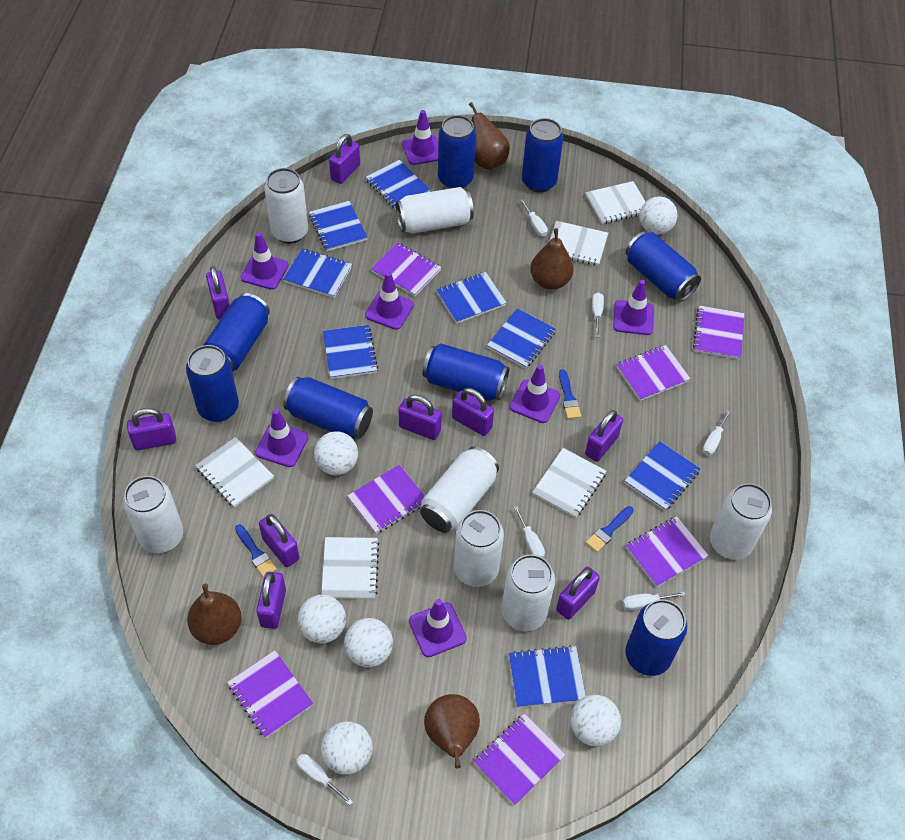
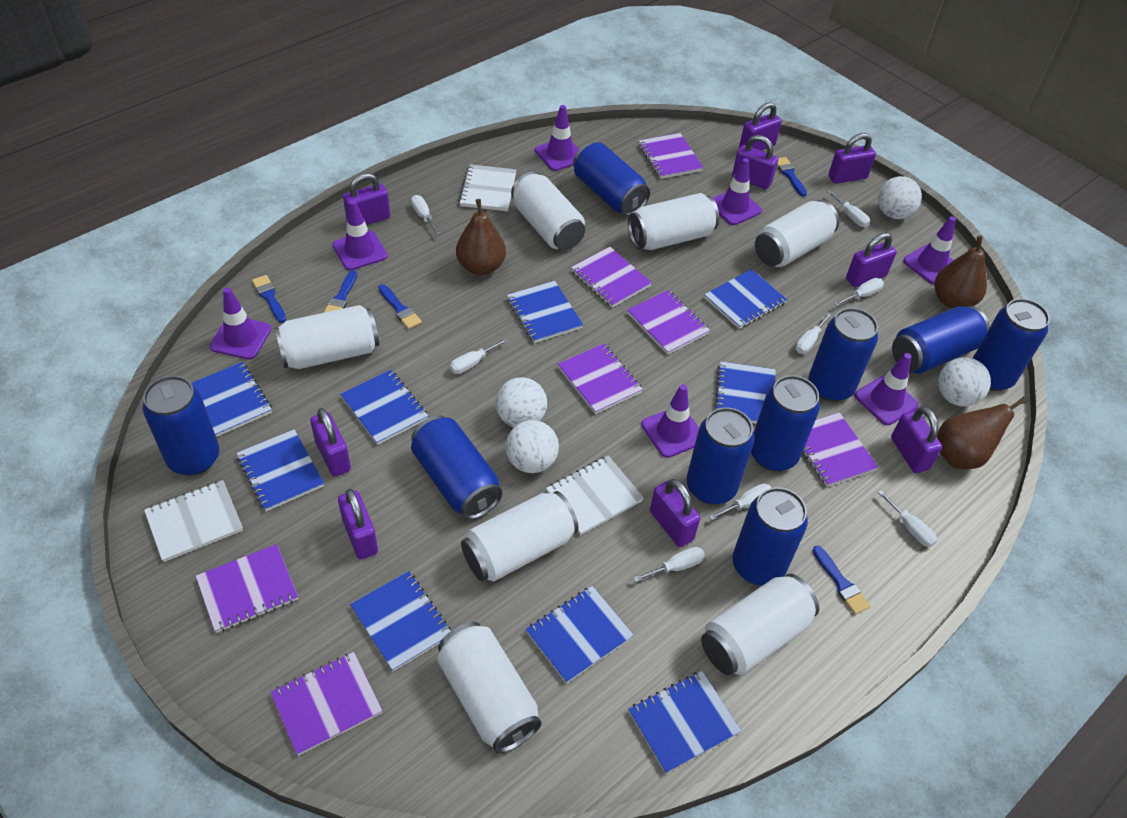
blue brush: 3 -> 5
blue can: 8 -> 9
blue notebook: 8 -> 9
brown pear: 4 -> 3
white ball: 6 -> 4
white notebook: 5 -> 3
white screwdriver: 6 -> 8

